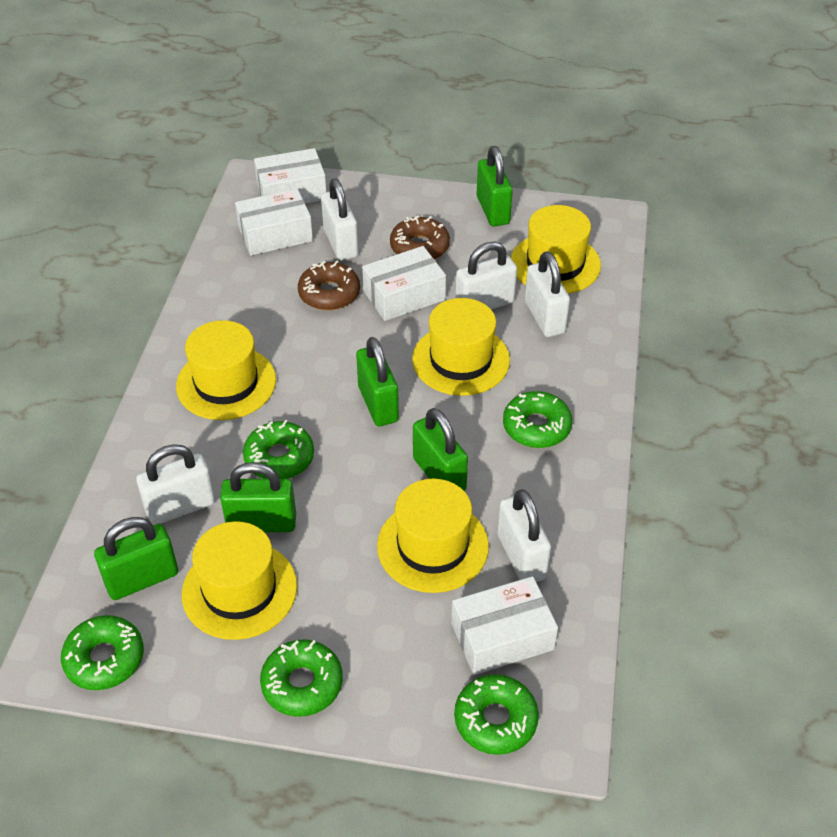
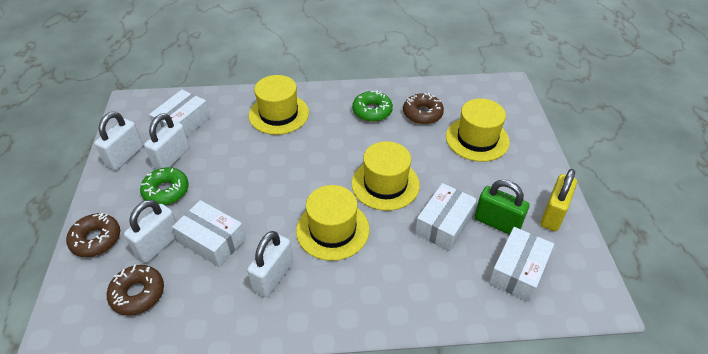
brown donut: 2 -> 3
green donut: 5 -> 2
green padlock: 5 -> 1
white padlock: 5 -> 4
yellow hat: 5 -> 4
yellow padlock: 0 -> 1

